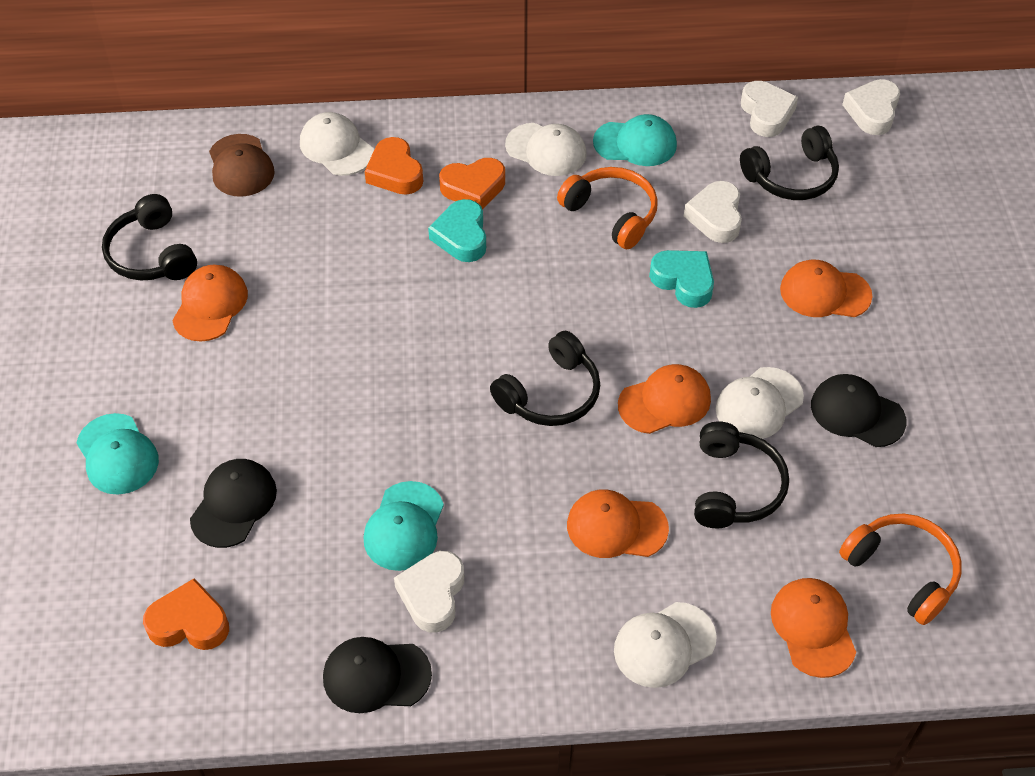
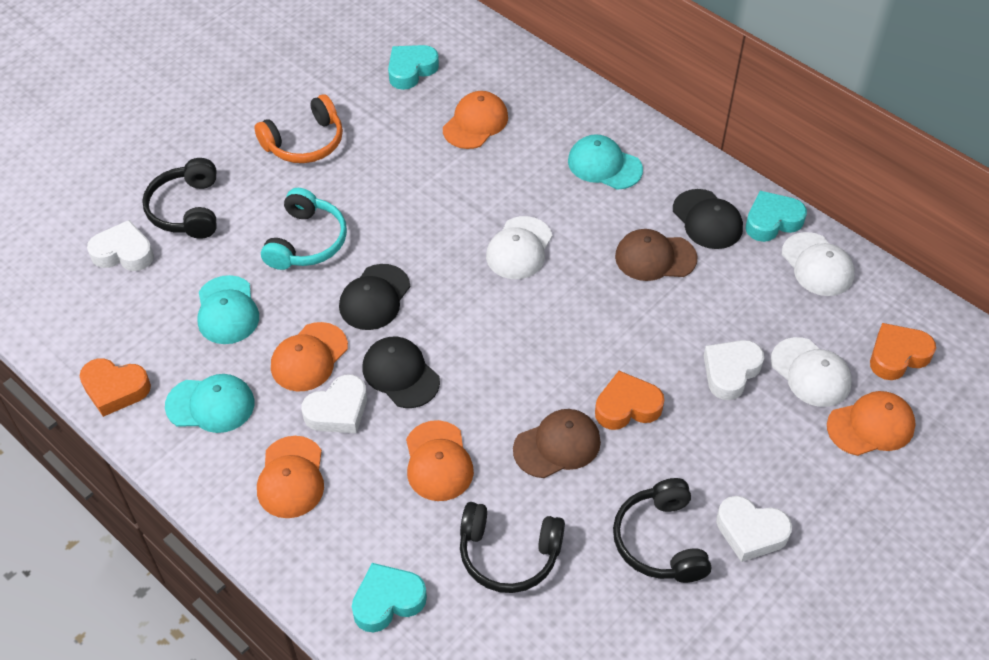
black headphones: 4 -> 3
brown cap: 1 -> 2
orange headphones: 2 -> 1
turquoise headphones: 0 -> 1
turquoise heart: 2 -> 3
white cap: 4 -> 3

